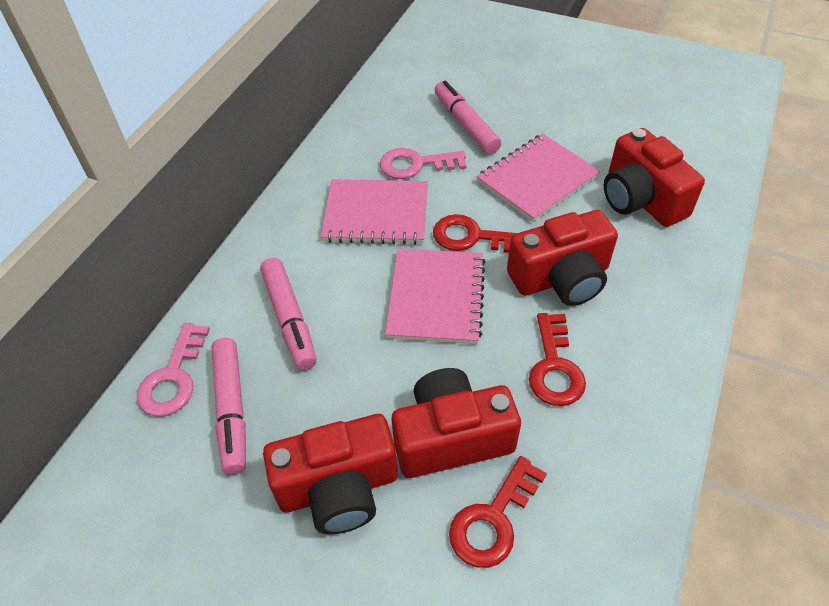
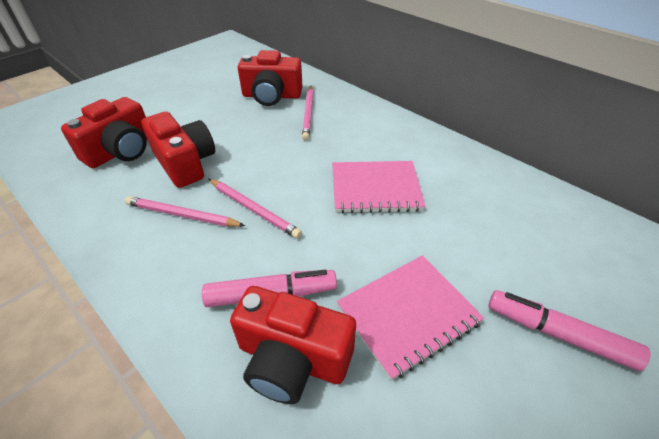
pink key: 2 -> 0
pink marker: 3 -> 2
pink notebook: 3 -> 2
pink pencil: 0 -> 3
red key: 3 -> 0

